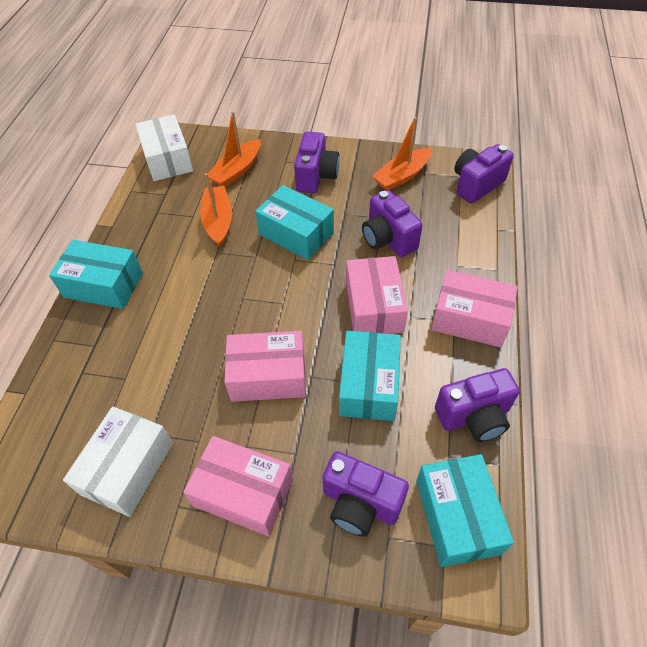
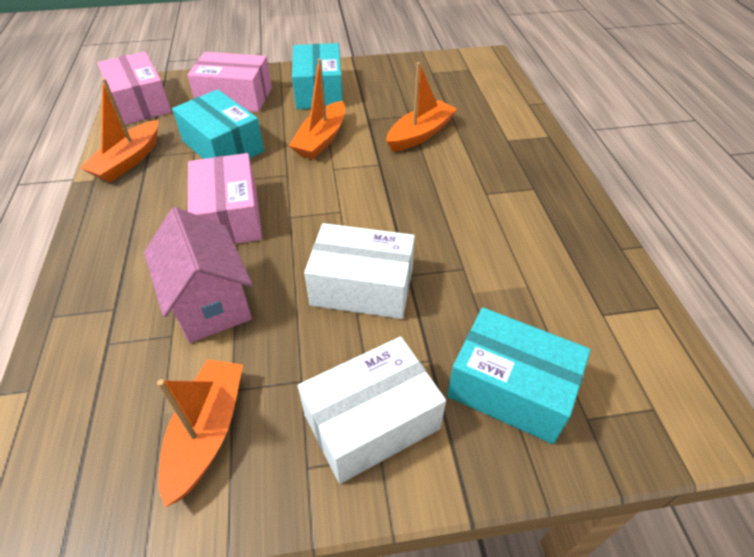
orange boat: 3 -> 4
pink box: 4 -> 3
pink house: 0 -> 1
purple camera: 5 -> 0
turquoise box: 4 -> 3

